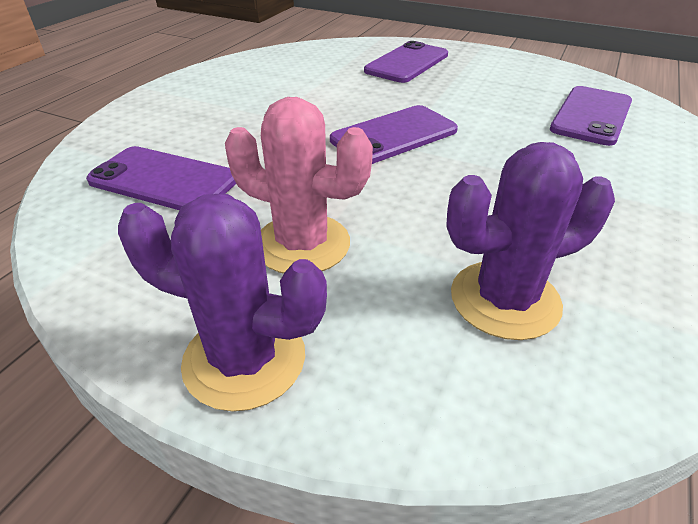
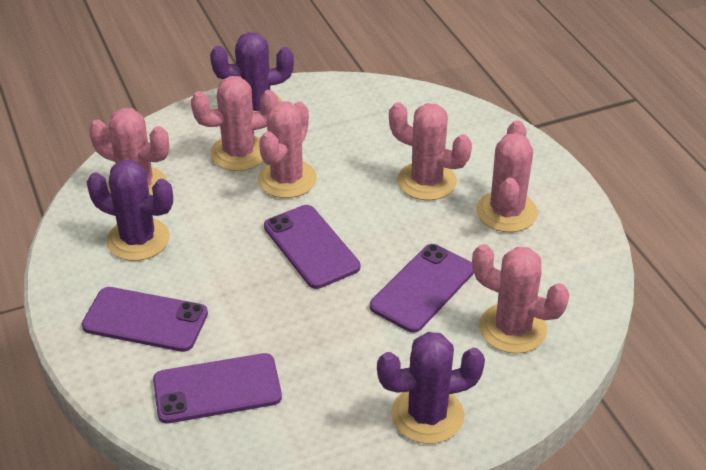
pink cactus: 1 -> 6
purple cactus: 2 -> 3

